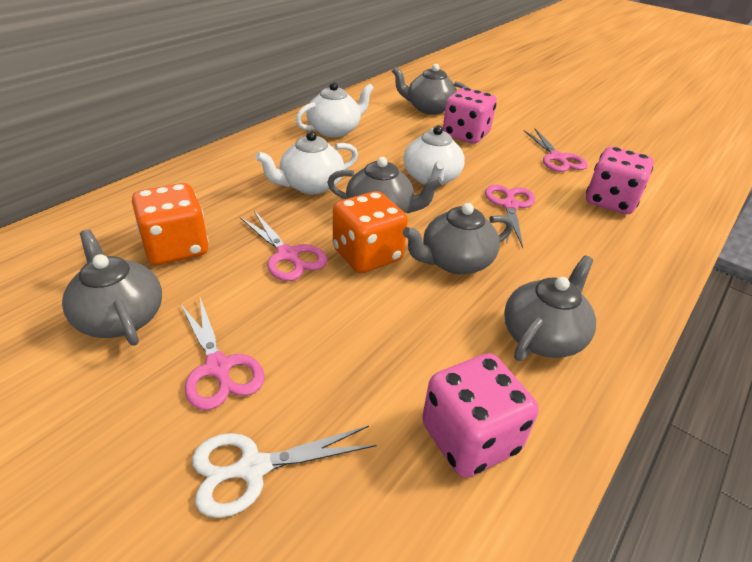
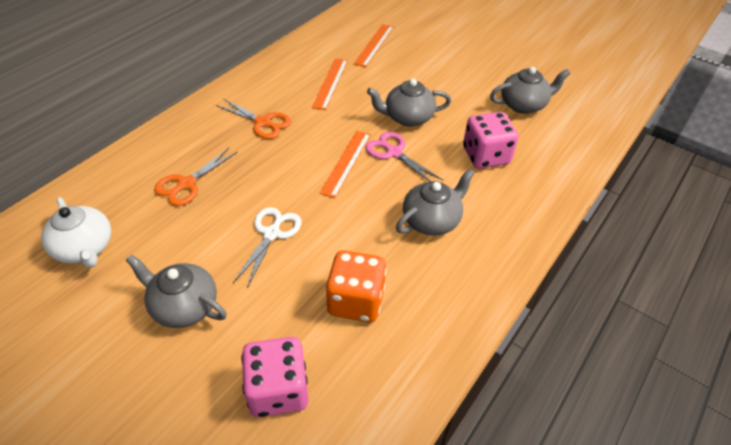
grey teapot: 5 -> 4
orange dice: 2 -> 1
orange ruler: 0 -> 3
orange scissors: 0 -> 2
pink dice: 3 -> 2
pink scissors: 4 -> 1
white teapot: 3 -> 1

